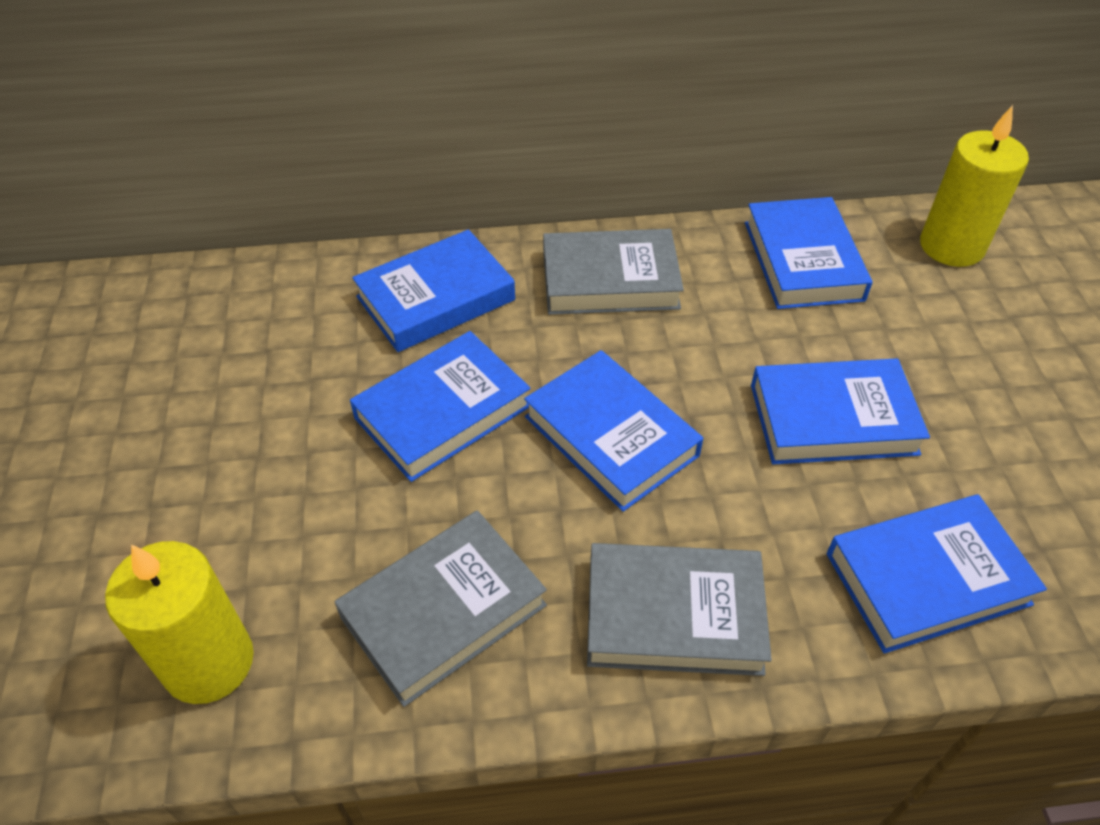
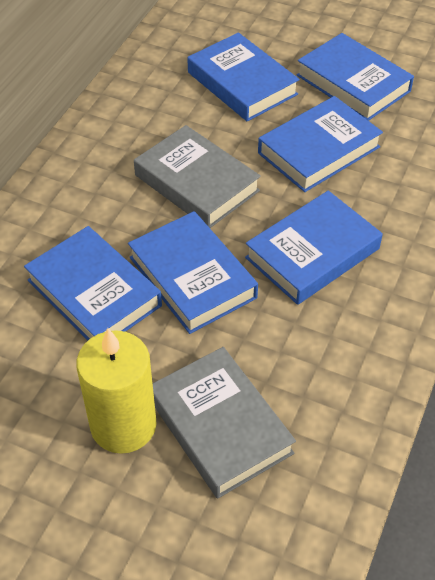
grey book: 3 -> 2
yellow candle: 2 -> 1

